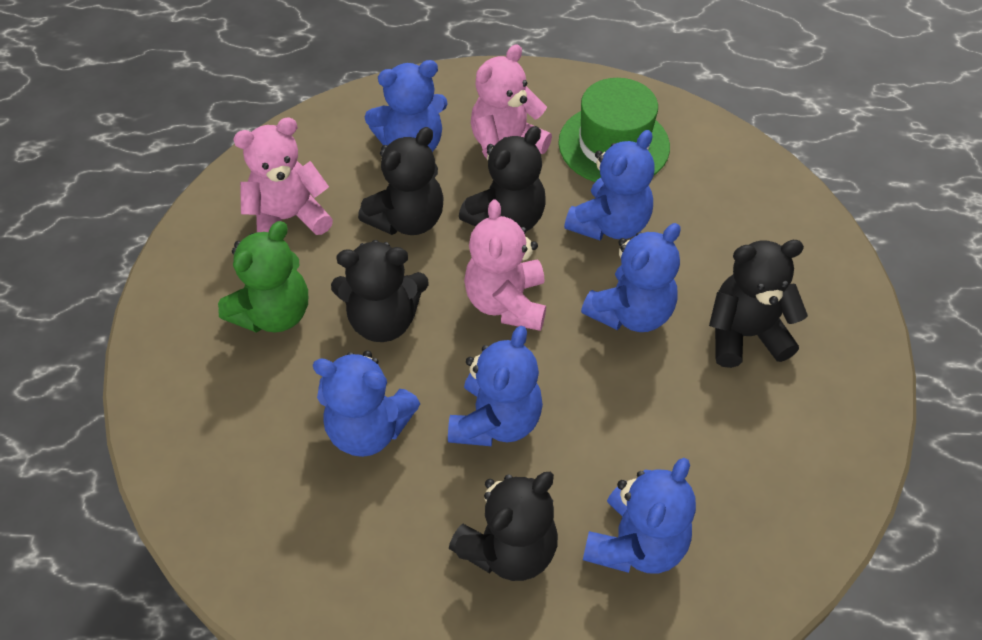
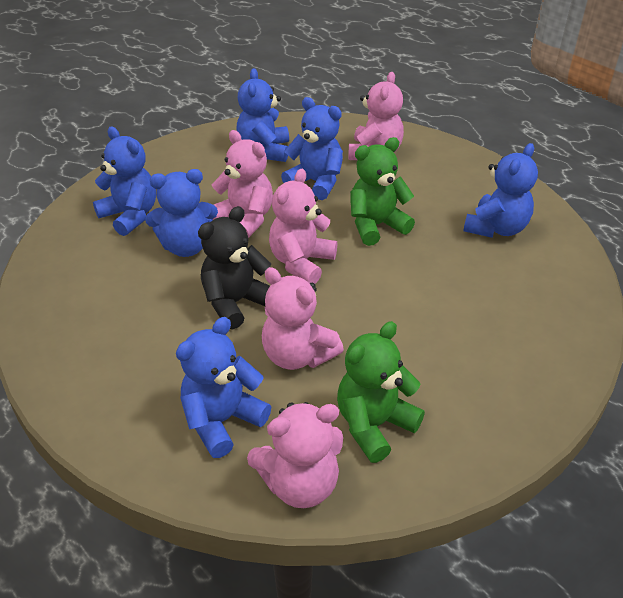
black teddy bear: 5 -> 1
green hat: 1 -> 0
green teddy bear: 1 -> 2
pink teddy bear: 3 -> 5

